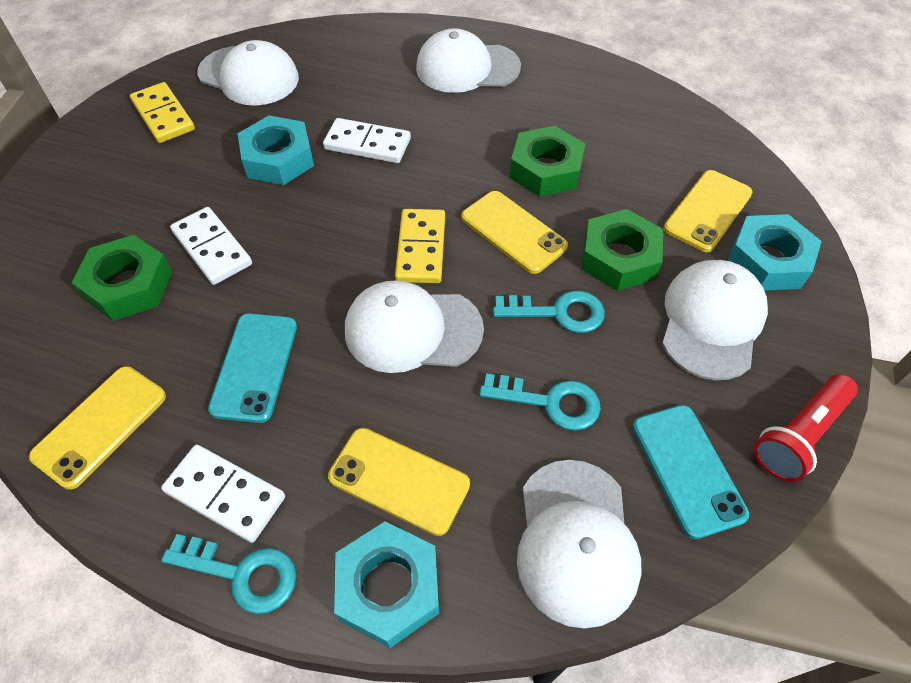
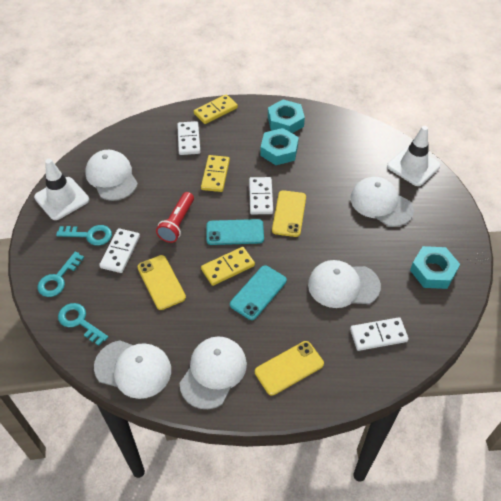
green nut: 3 -> 0
white domino: 3 -> 4
white traffic cone: 0 -> 2
yellow domino: 2 -> 3
yellow phone: 4 -> 3

